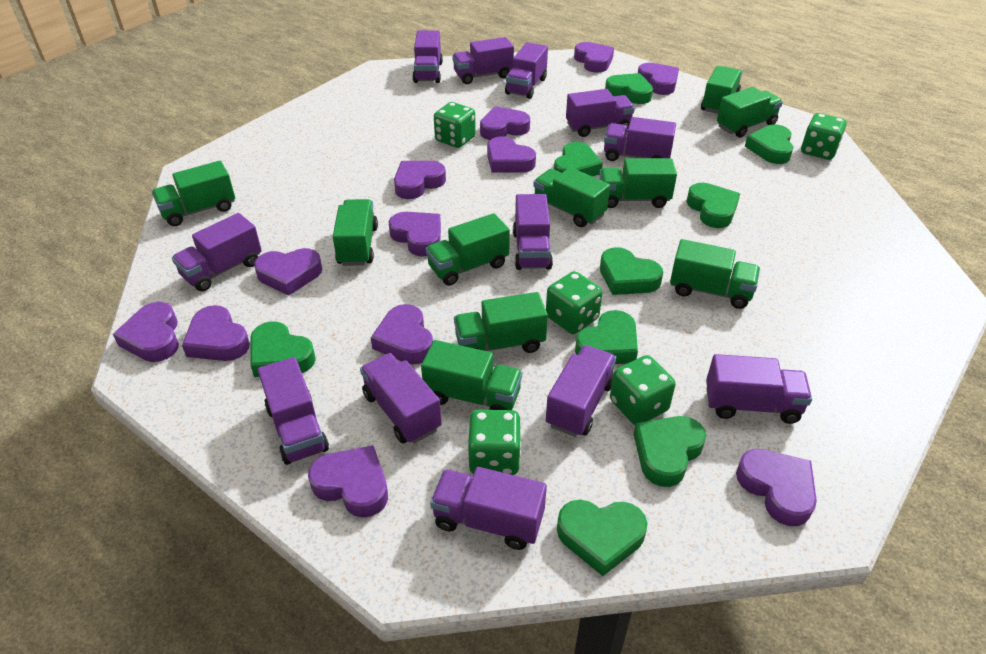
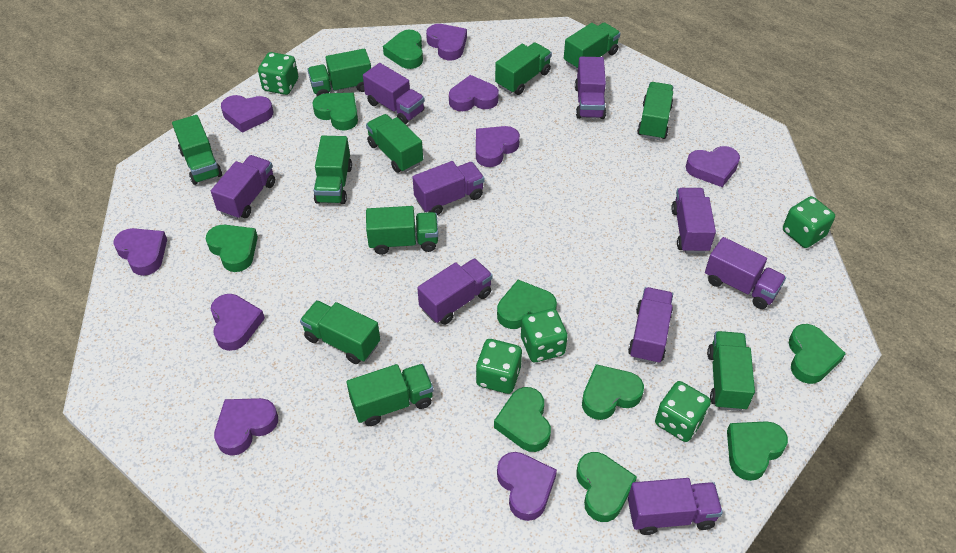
green truck: 10 -> 11
purple heart: 12 -> 9
purple truck: 12 -> 9

